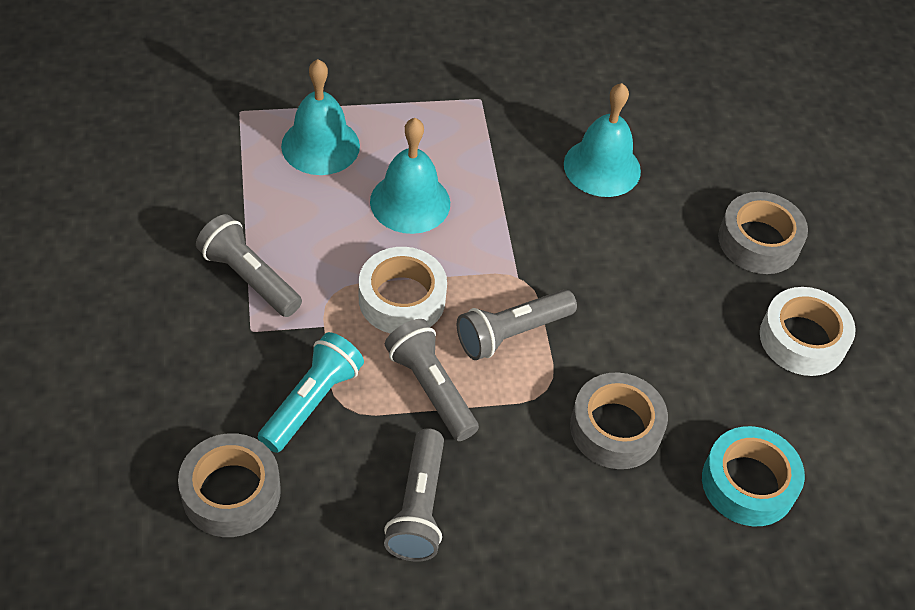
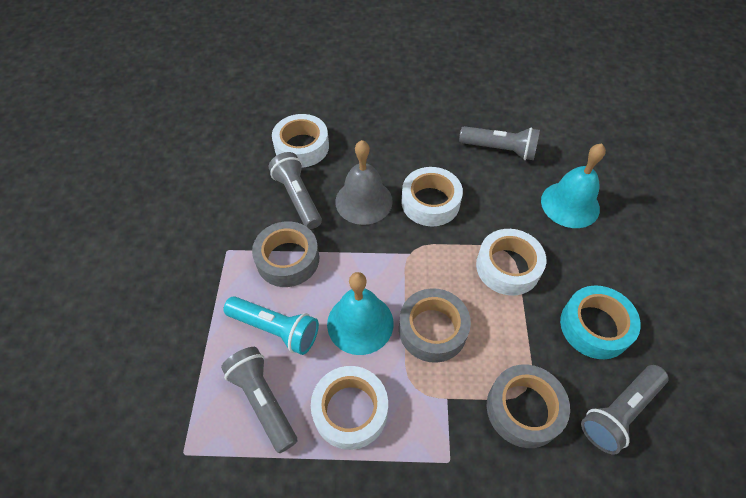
grey bell: 0 -> 1
turquoise bell: 3 -> 2
white tape: 2 -> 4

